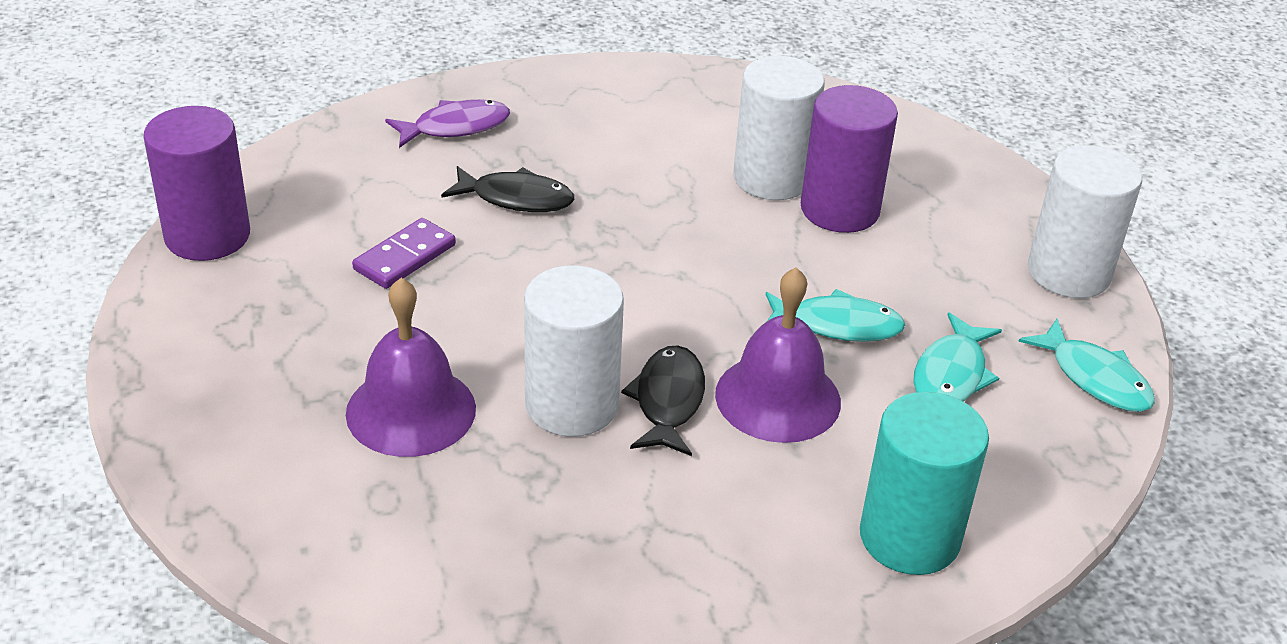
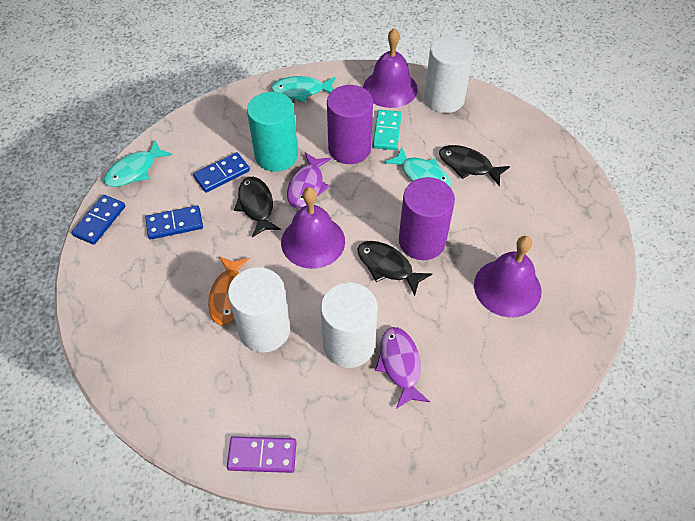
black fish: 2 -> 3
blue domino: 0 -> 3
orange fish: 0 -> 1
purple bell: 2 -> 3
purple fish: 1 -> 2
turquoise domino: 0 -> 1

